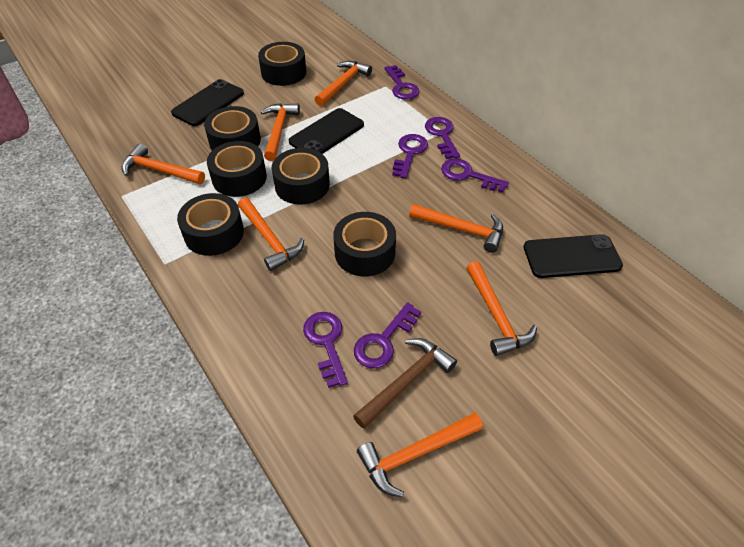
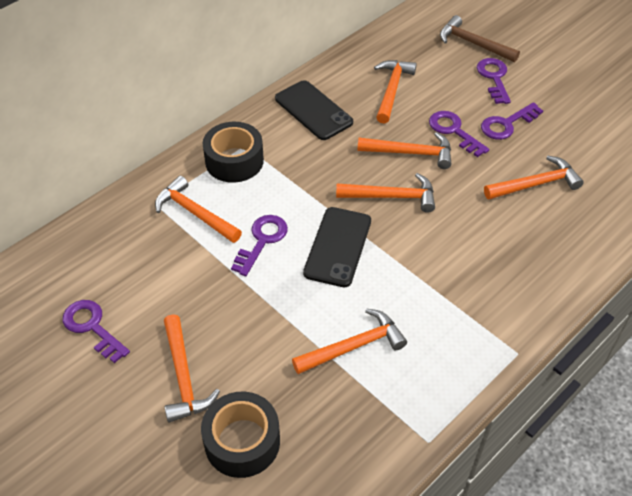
black phone: 3 -> 2
black tape: 6 -> 2
purple key: 6 -> 5

